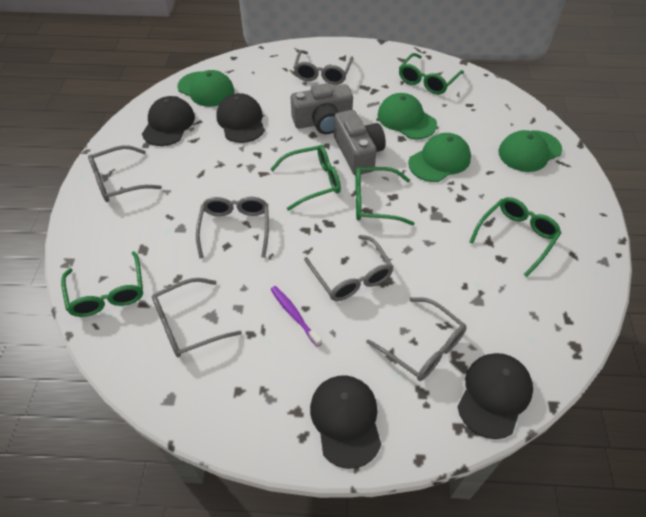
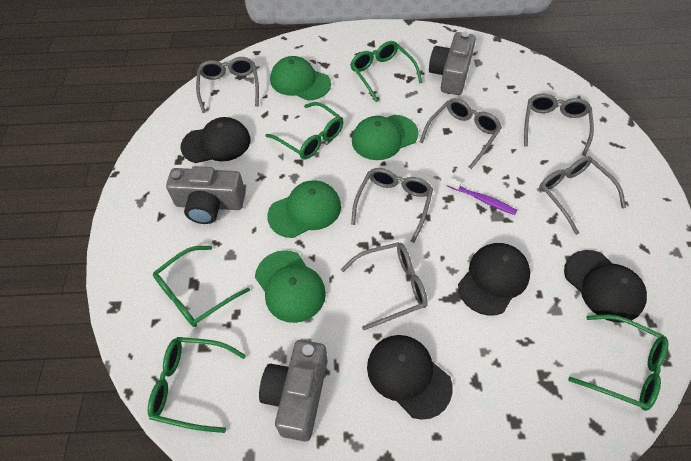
grey camera: 2 -> 3

